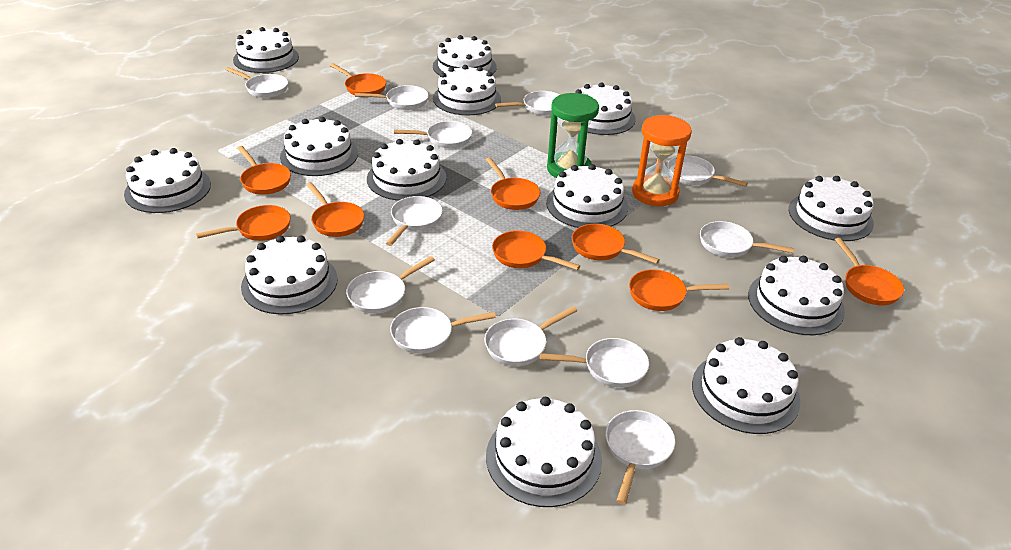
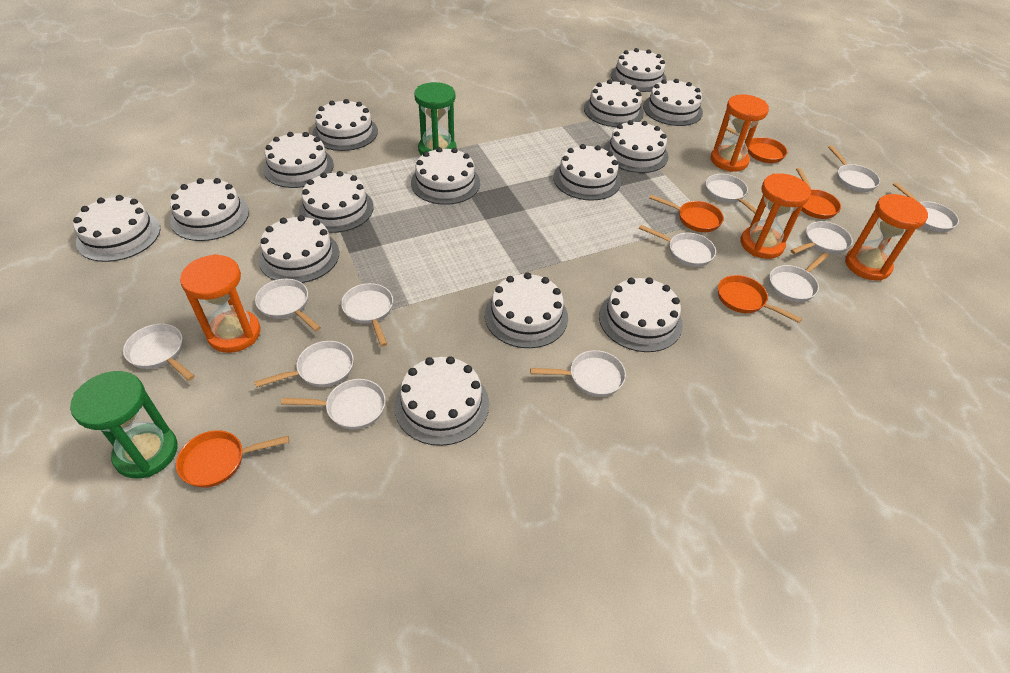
green hourglass: 1 -> 2
orange hourglass: 1 -> 4
orange pan: 9 -> 5
white cake: 13 -> 15

